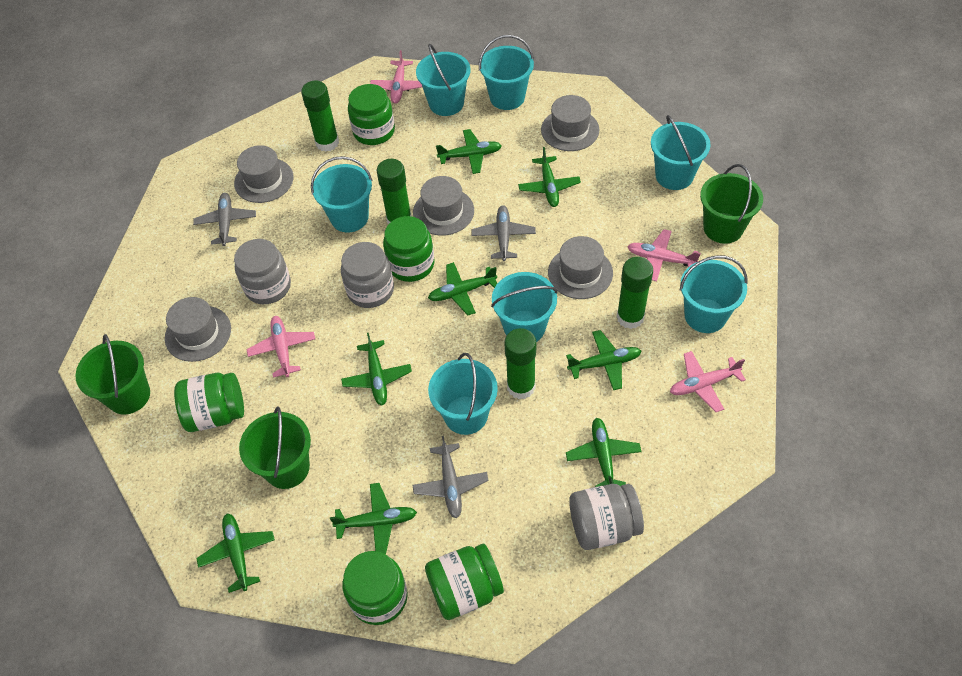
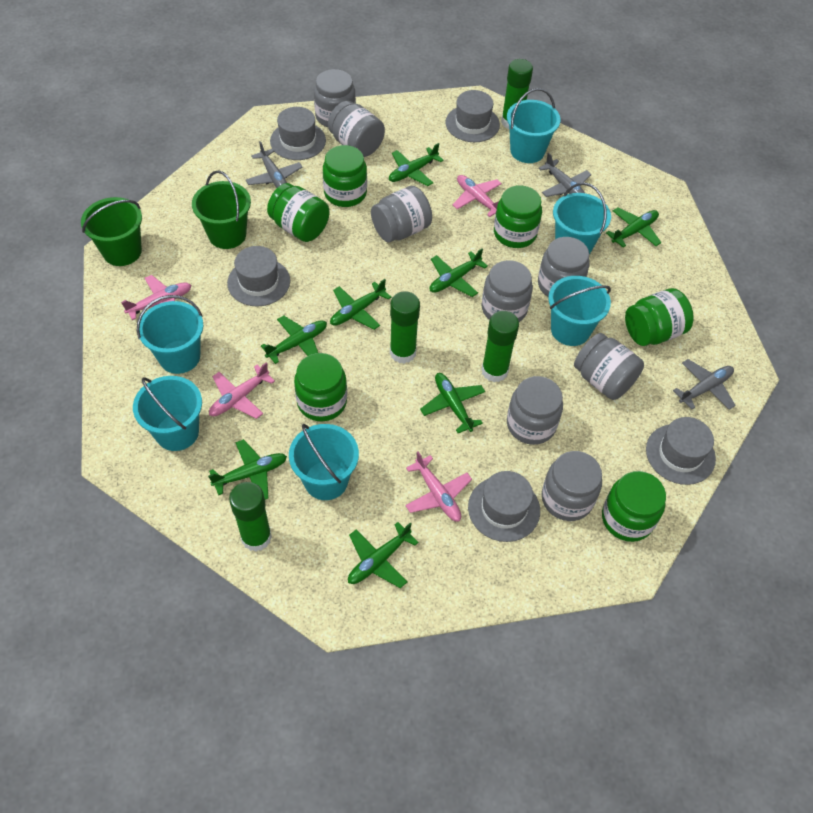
green bucket: 3 -> 2
green jar: 5 -> 6
grey jar: 3 -> 8
turquoise bucket: 7 -> 6

